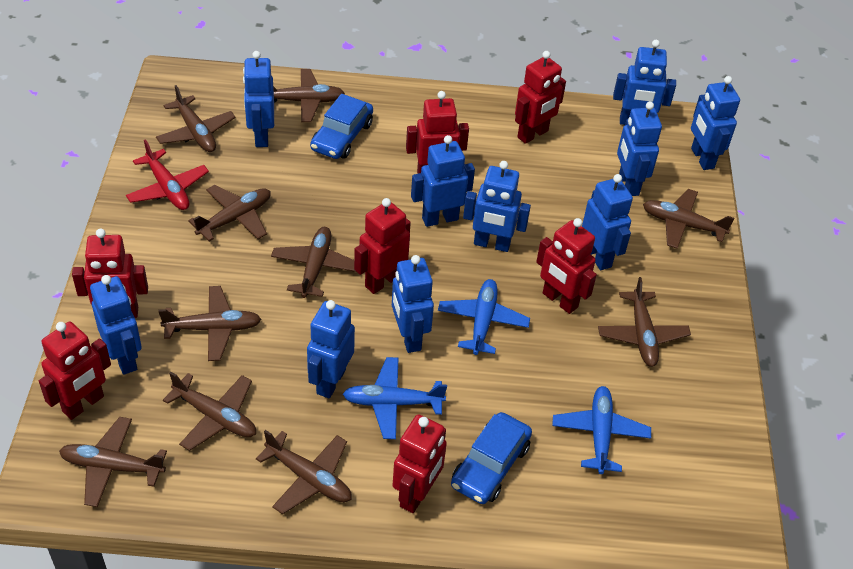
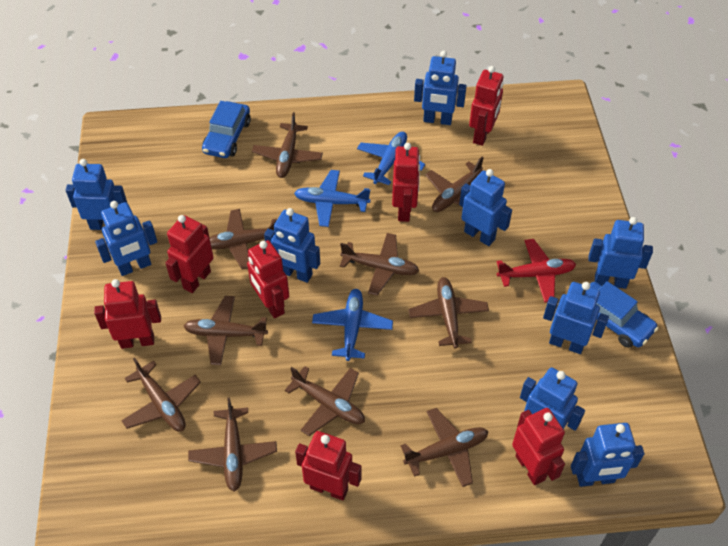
blue robot: 10 -> 9

